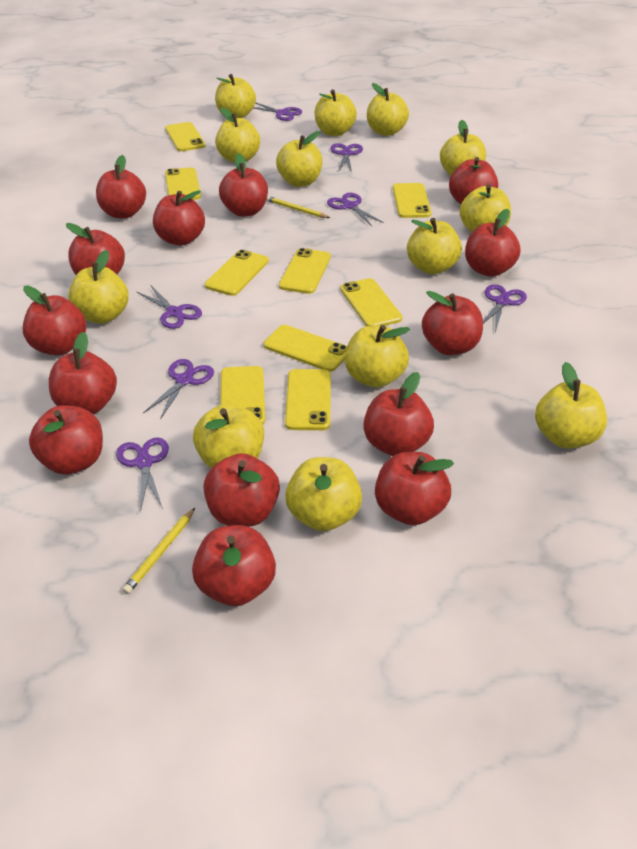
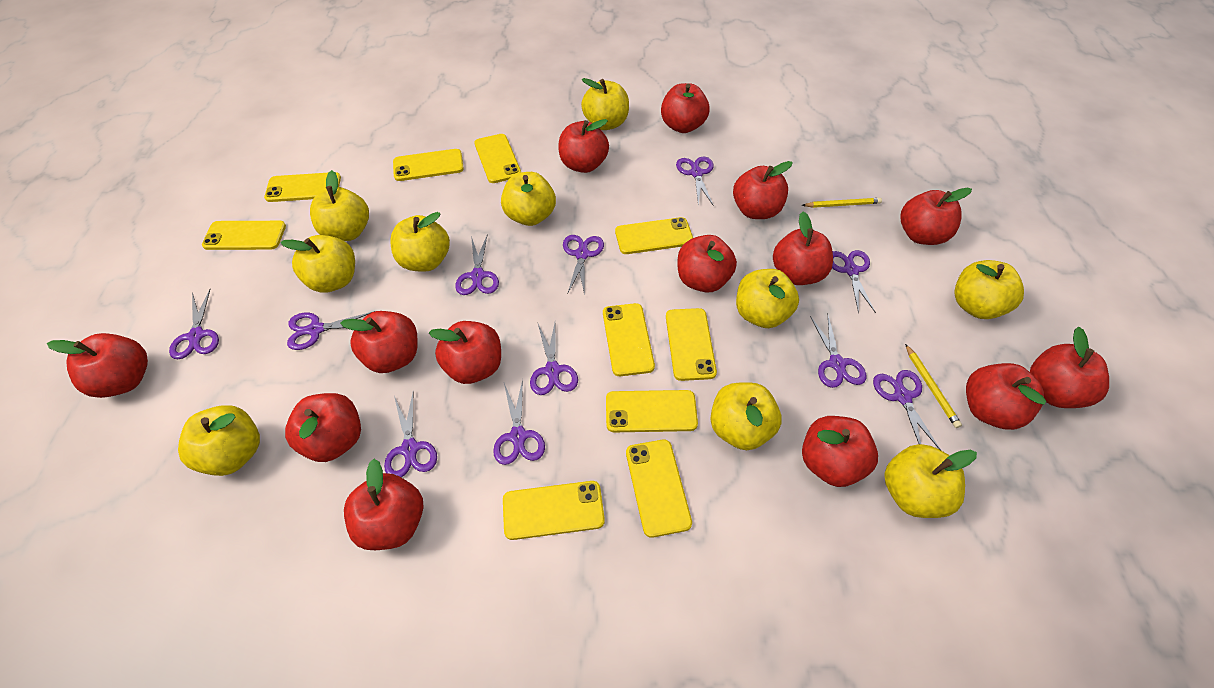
purple scissors: 7 -> 11
yellow apple: 13 -> 10
yellow phone: 9 -> 10

